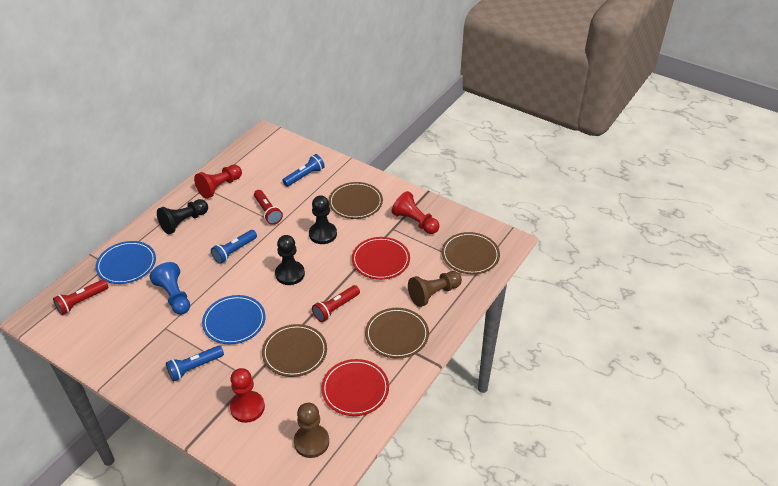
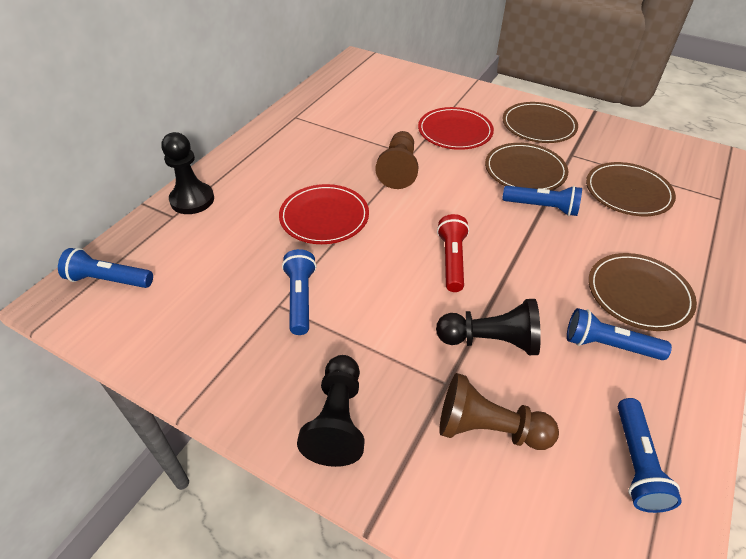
blue flashlight: 3 -> 5
blue pawn: 1 -> 0
blue plate: 2 -> 0
red flashlight: 3 -> 1
red pawn: 3 -> 0

